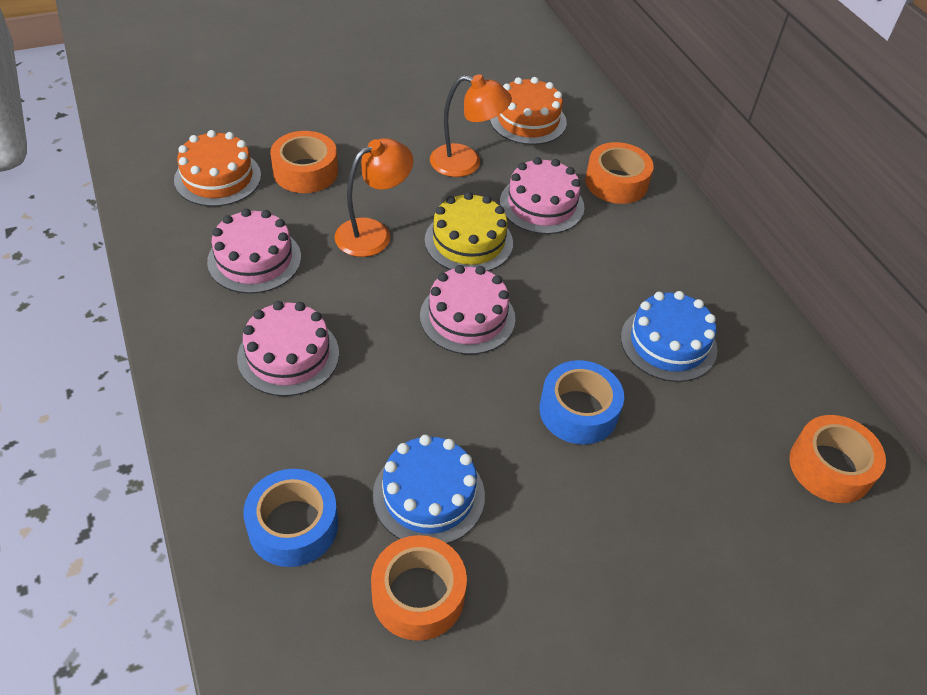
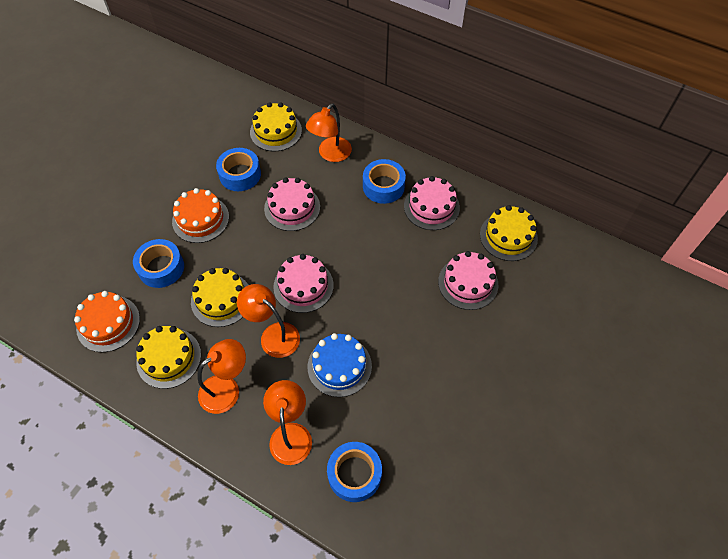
blue cake: 2 -> 1
blue tape: 2 -> 4
orange lamp: 2 -> 4
orange tape: 4 -> 0
yellow cake: 1 -> 4

